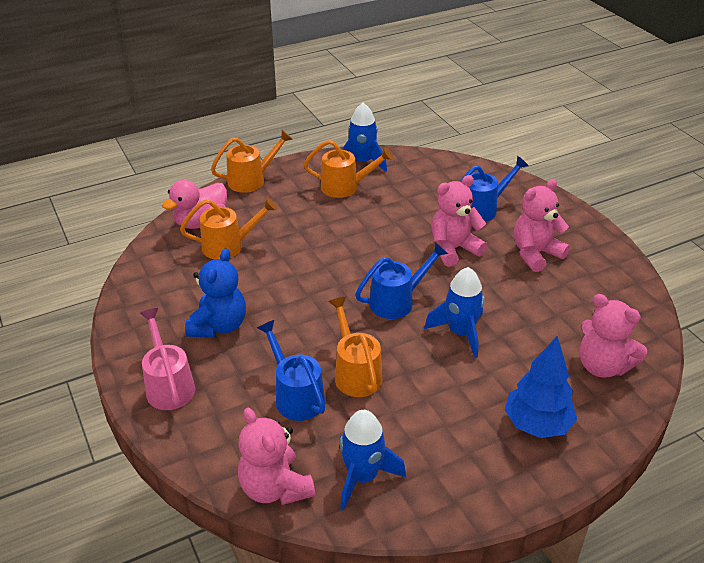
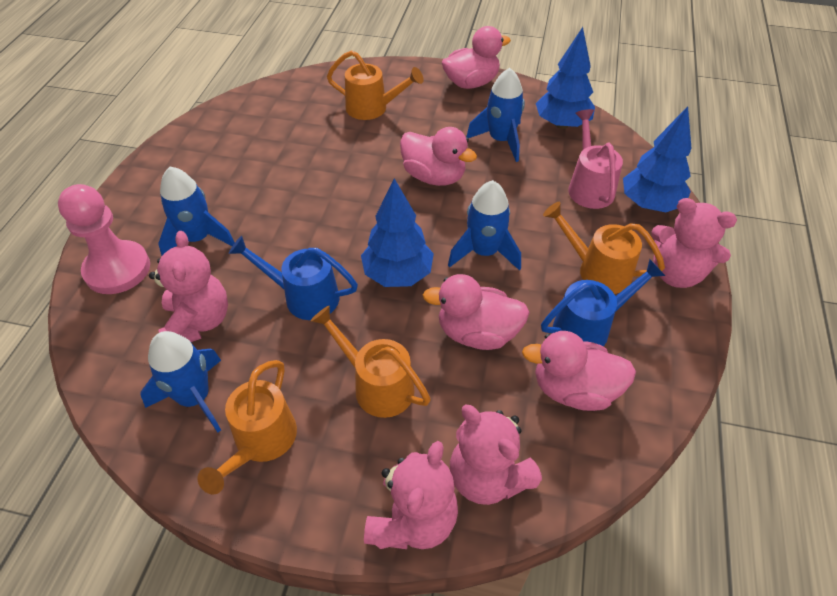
blue rocket: 3 -> 4
blue teddy bear: 1 -> 0
blue tree: 1 -> 3
blue watering can: 3 -> 2
pink duck: 1 -> 4
pink pawn: 0 -> 1

